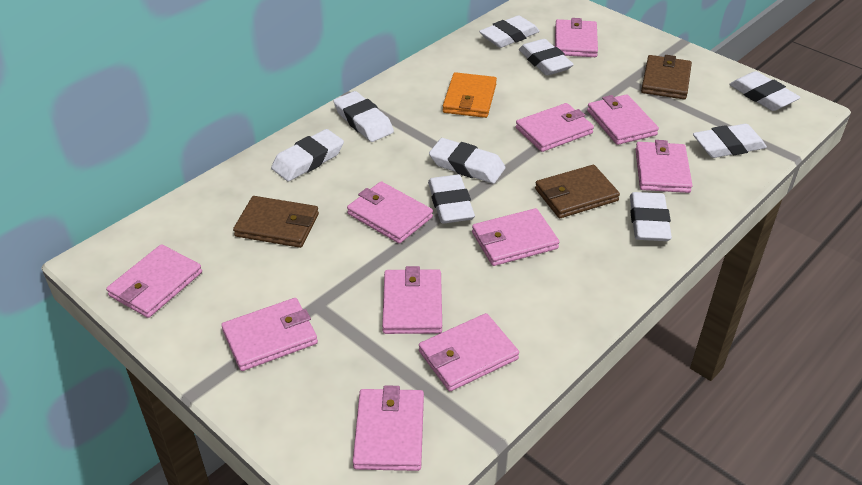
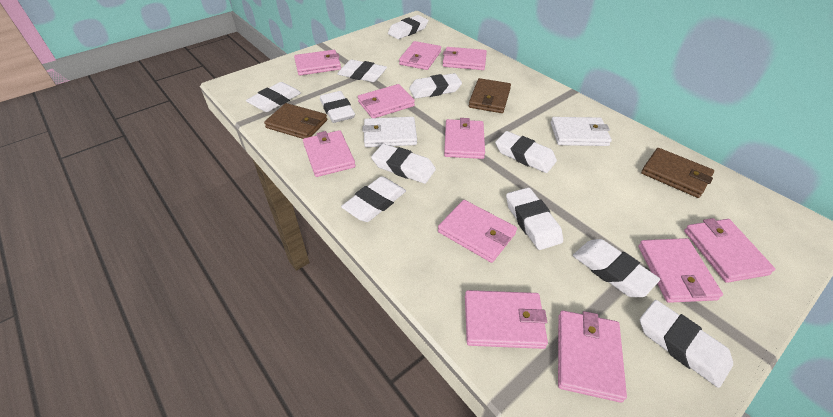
orange wallet: 1 -> 0
white eraser: 9 -> 11
white wallet: 0 -> 2

